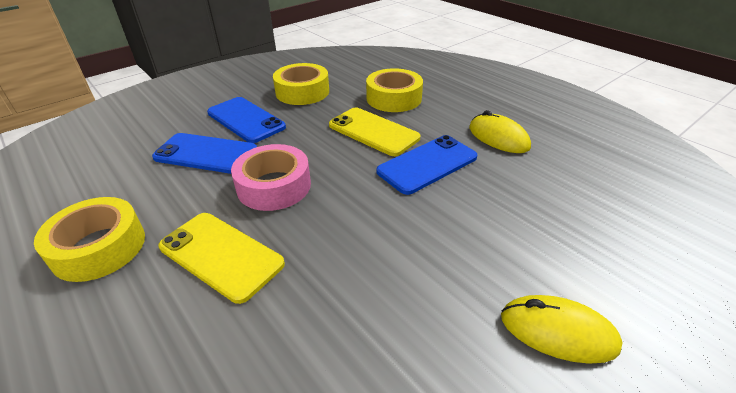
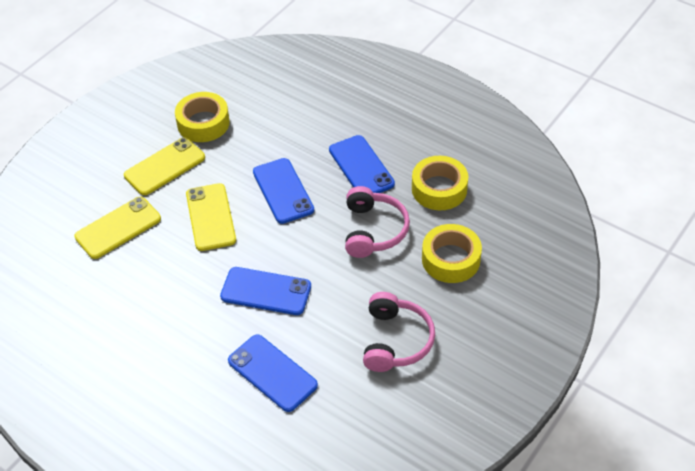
blue phone: 3 -> 4
pink headphones: 0 -> 2
pink tape: 1 -> 0
yellow mouse: 2 -> 0
yellow phone: 2 -> 3

